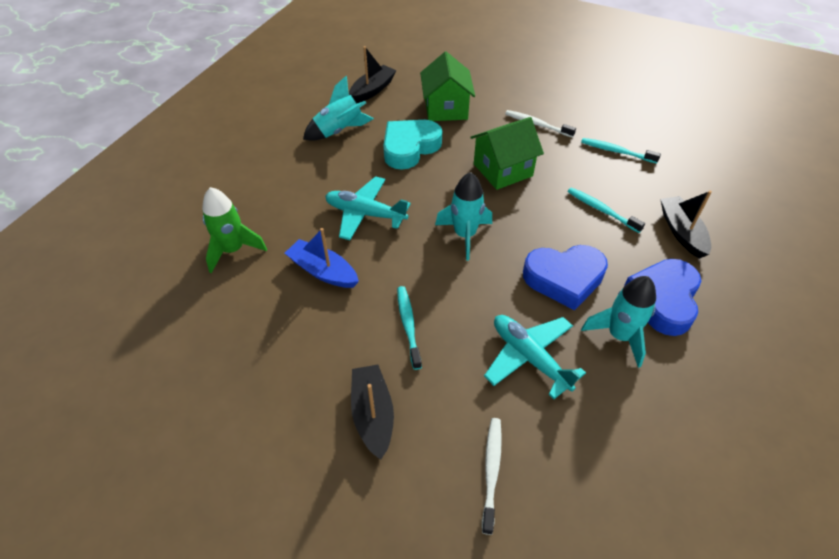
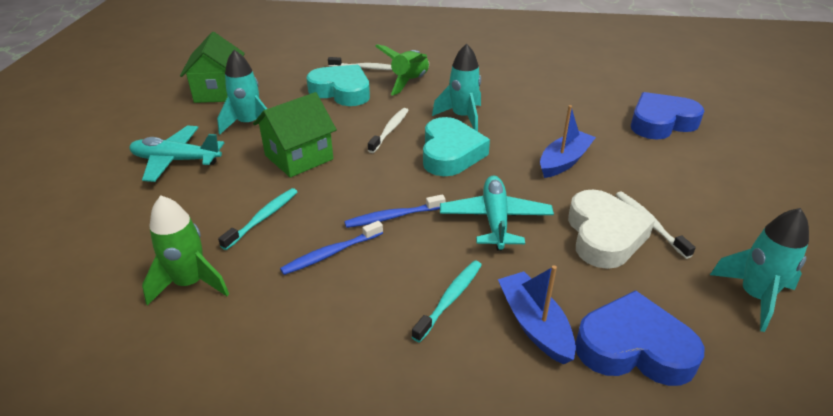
black boat: 3 -> 0
blue boat: 1 -> 2
blue toothbrush: 0 -> 2
green rocket: 1 -> 2
turquoise heart: 1 -> 2
turquoise toothbrush: 3 -> 2
white heart: 0 -> 1
white toothbrush: 2 -> 3

